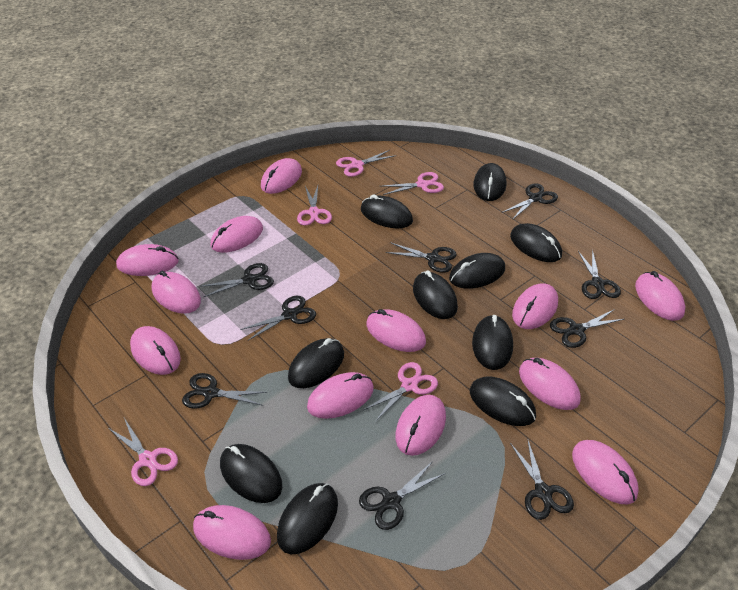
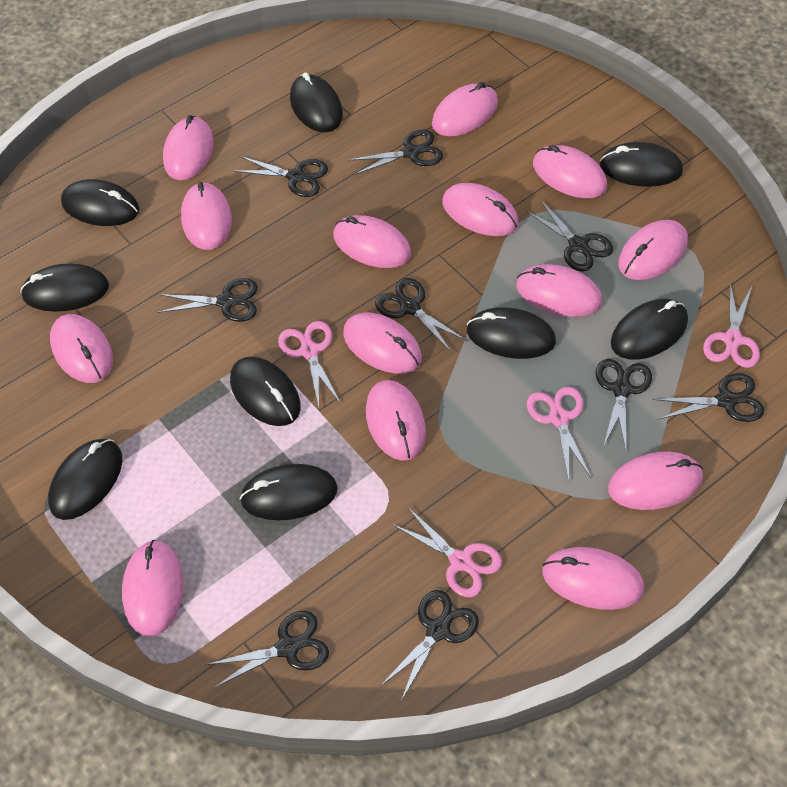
black mouse: 10 -> 9
pink mouse: 13 -> 14
pink scissors: 5 -> 4

